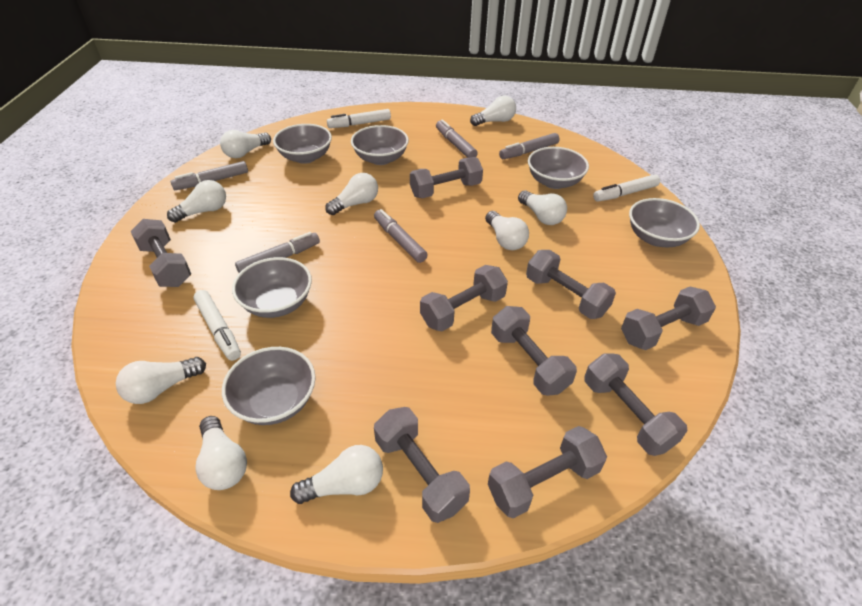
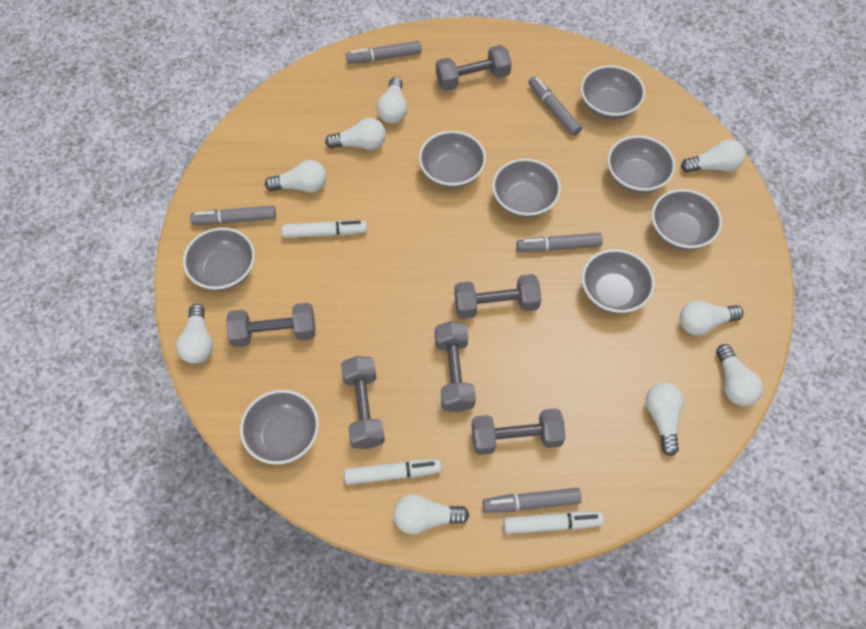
grey bowl: 6 -> 8
grey dumbbell: 9 -> 6

